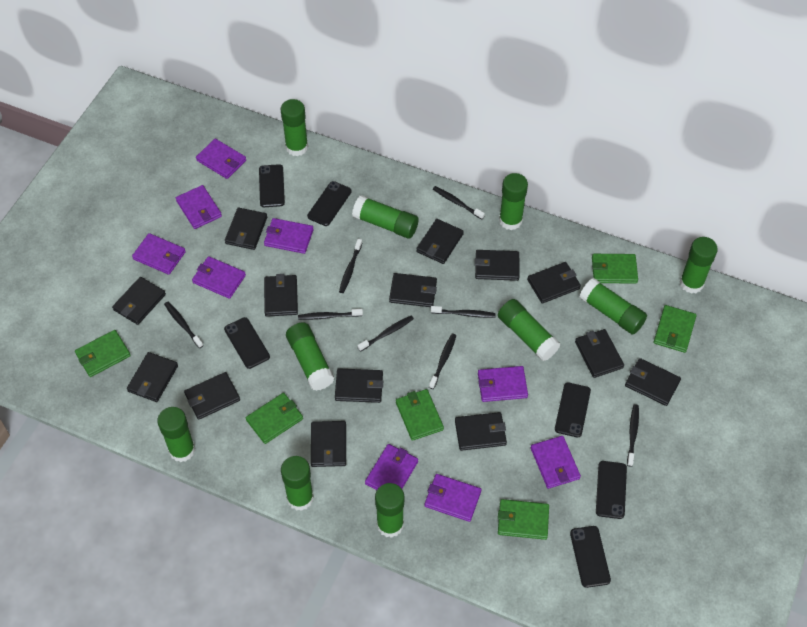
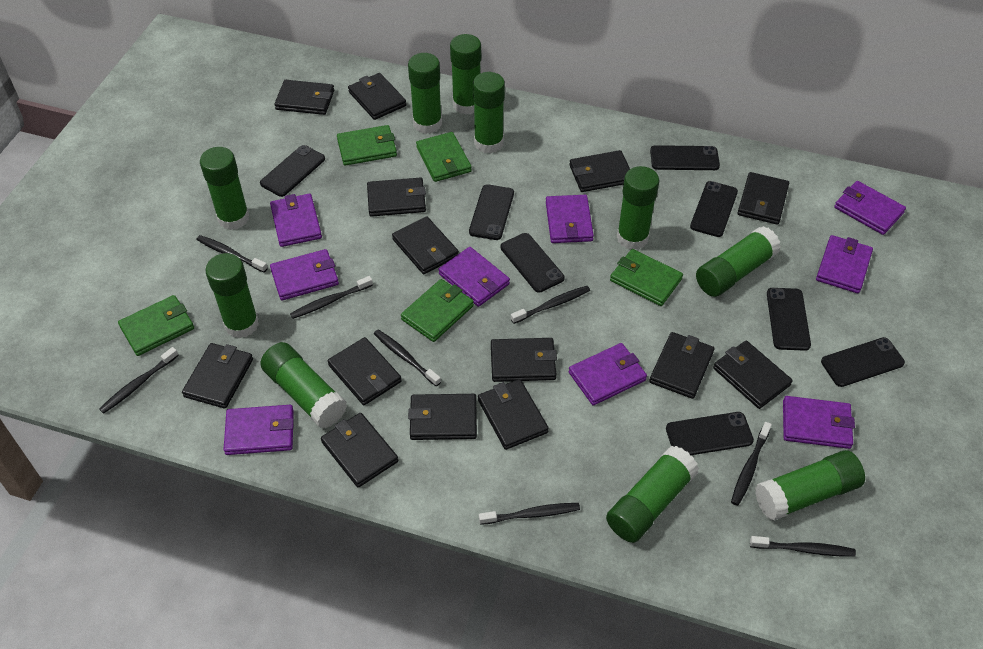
black phone: 6 -> 8
green wallet: 6 -> 5

